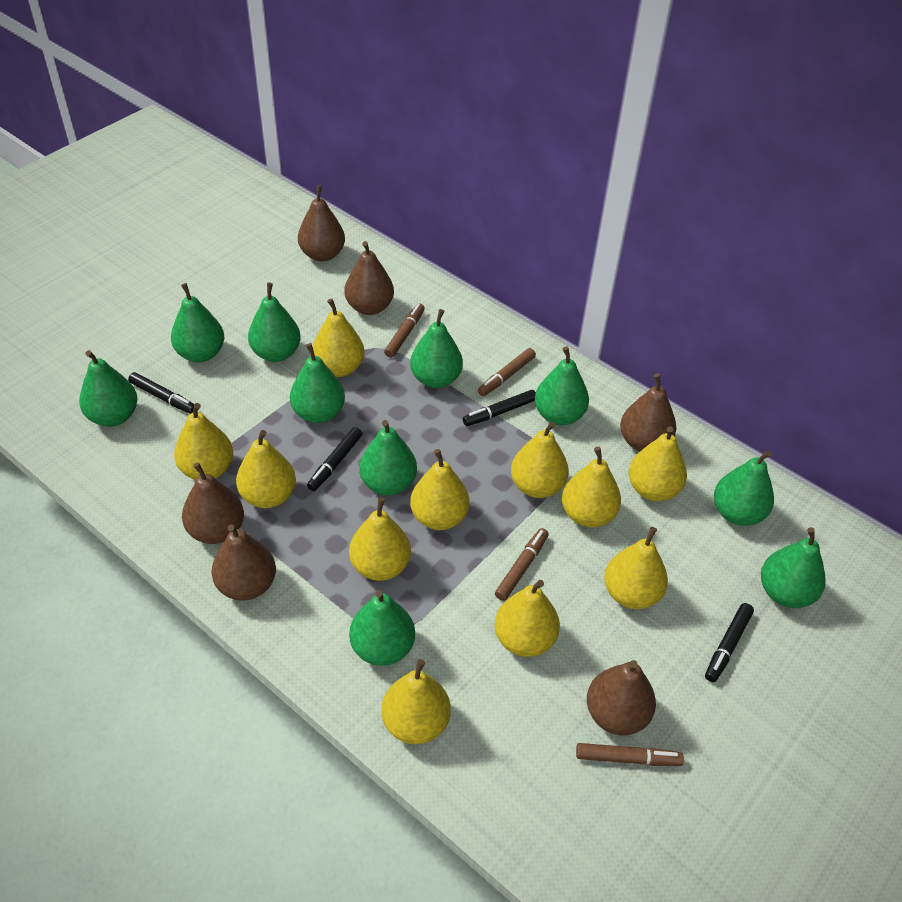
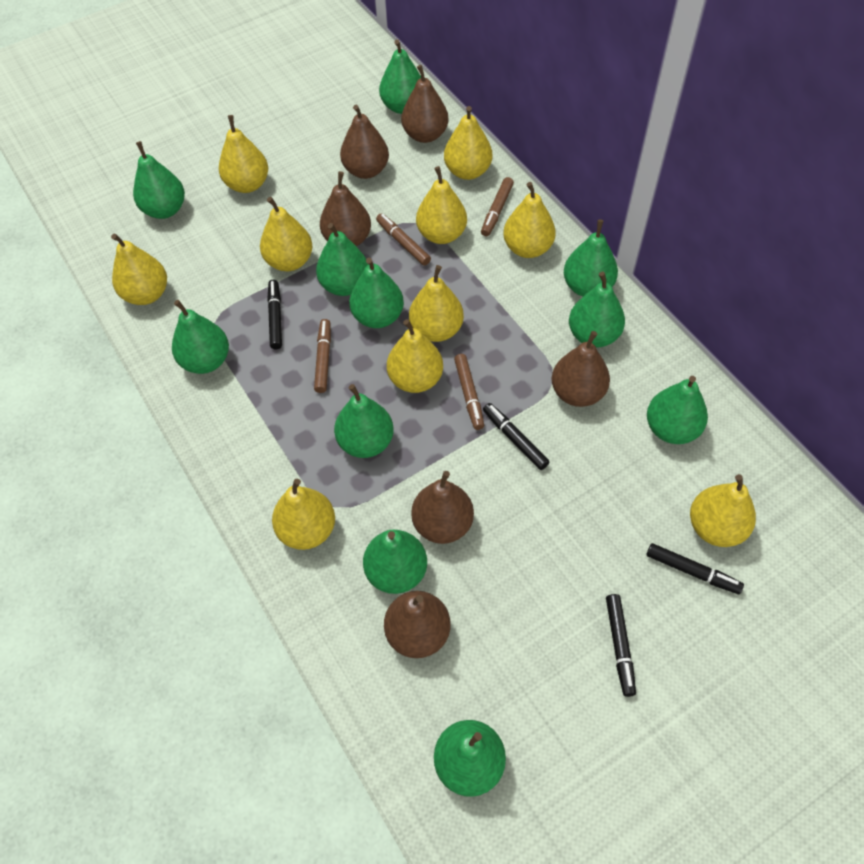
green pear: 10 -> 11
yellow pear: 11 -> 10

